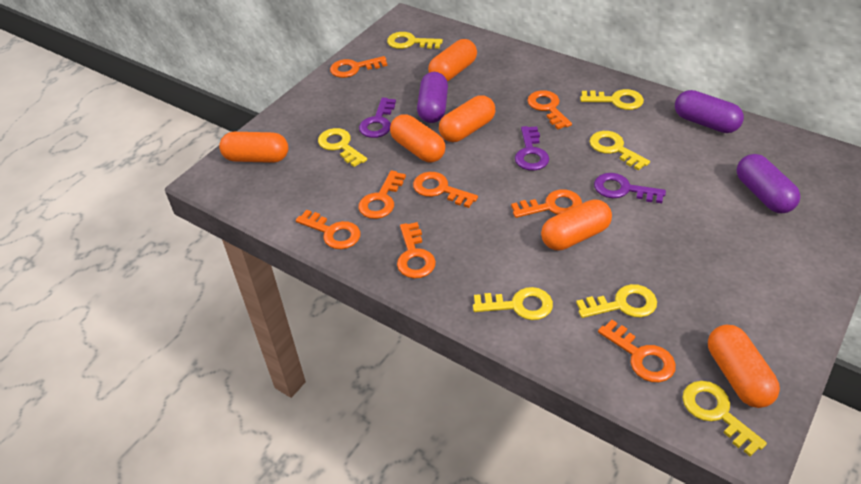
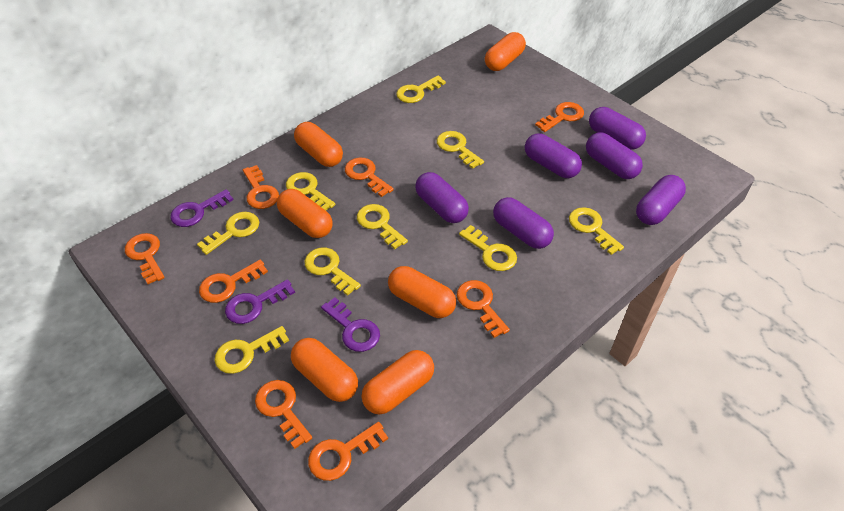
purple capsule: 3 -> 6
yellow key: 7 -> 9

